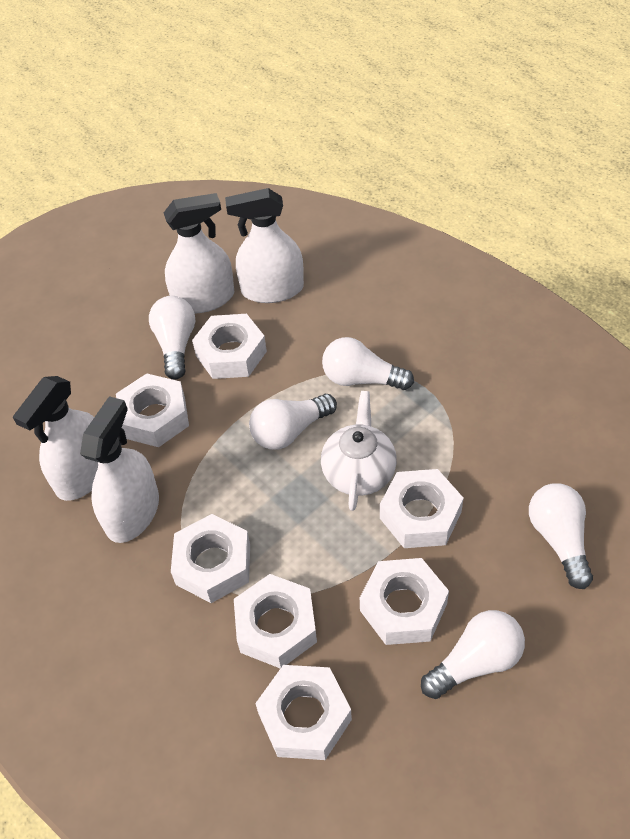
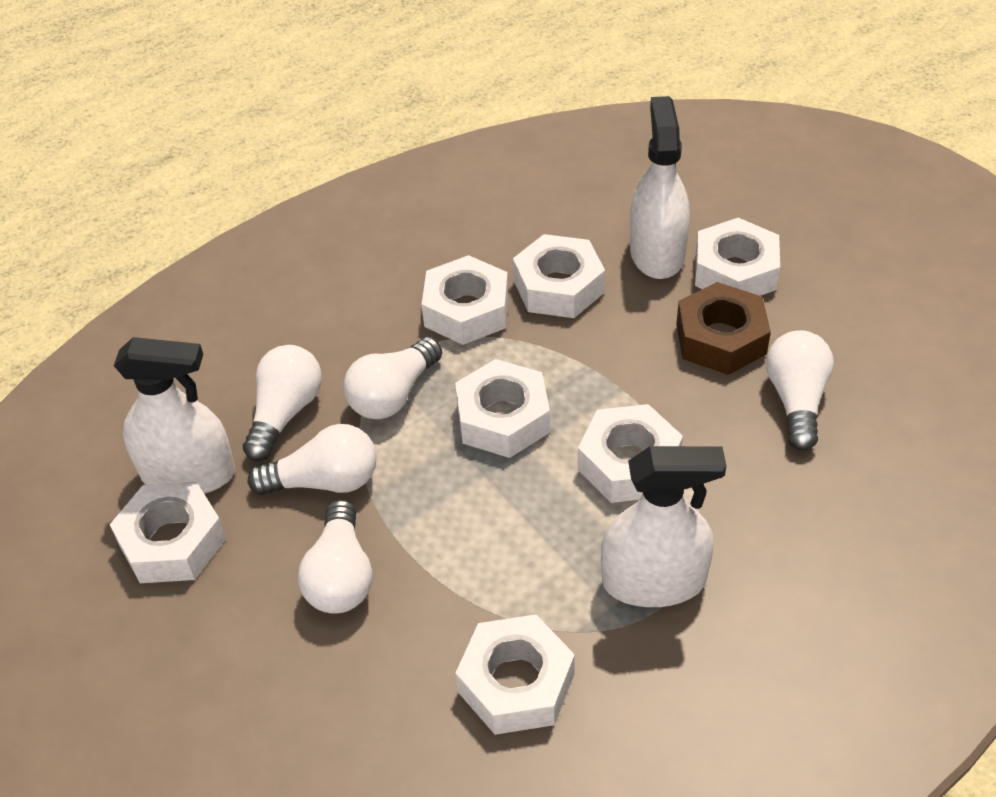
brown nut: 0 -> 1
white spray bottle: 4 -> 3
white teapot: 1 -> 0

